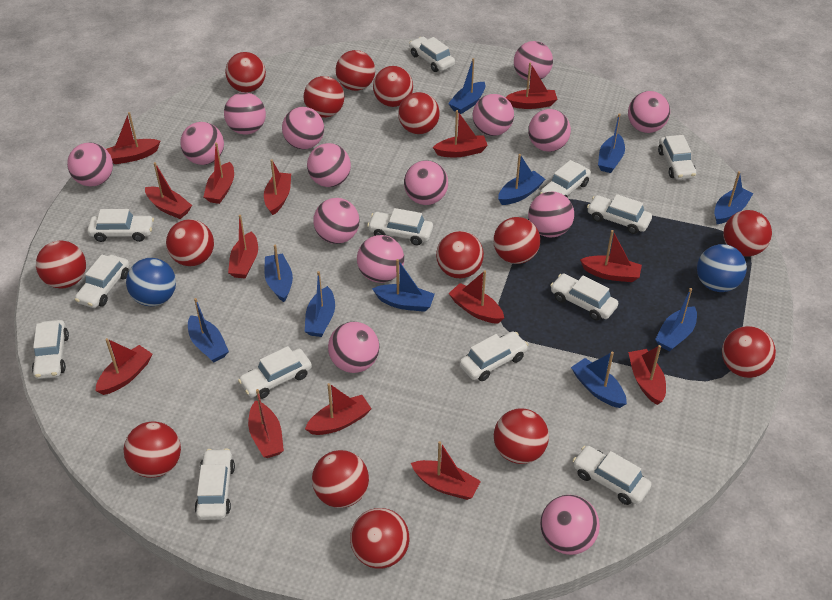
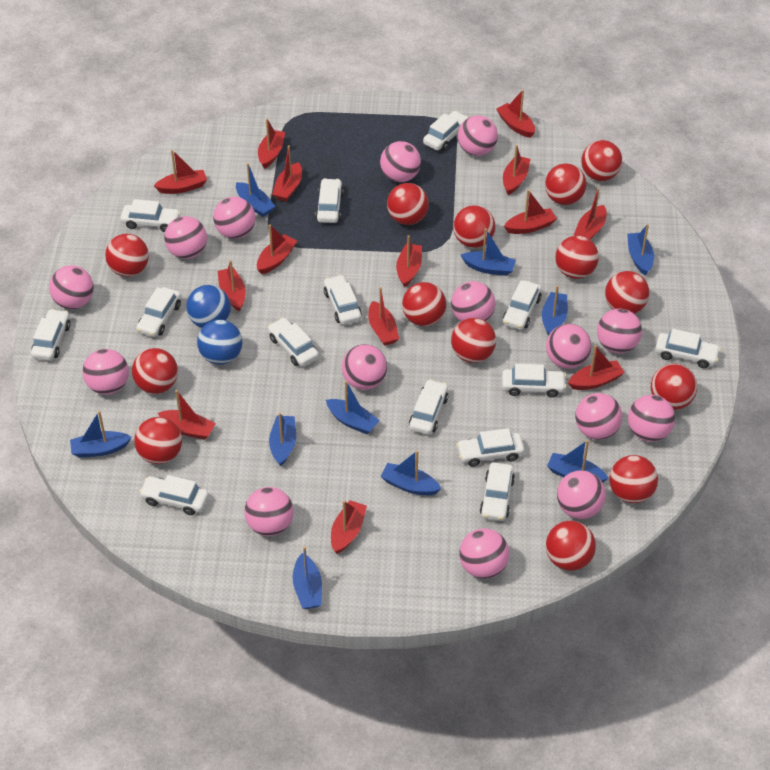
red ball: 15 -> 14
white car: 13 -> 14

